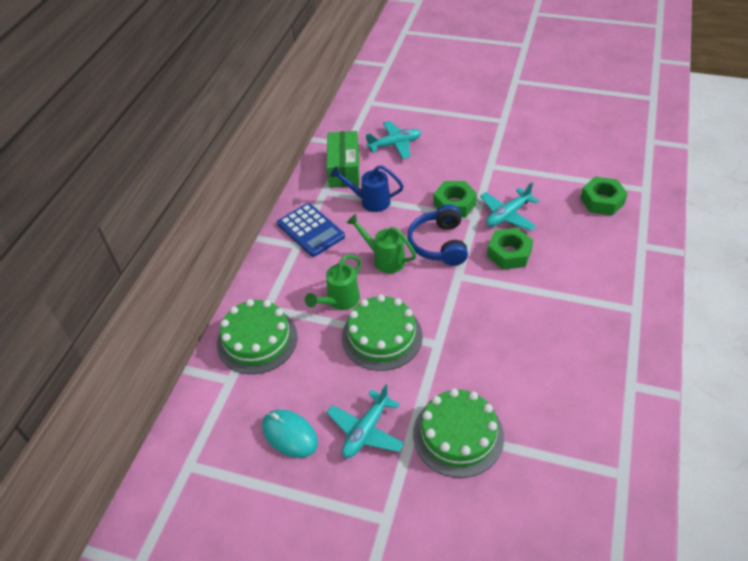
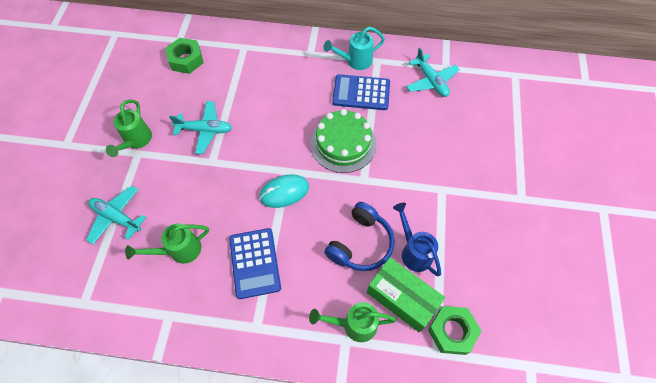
blue calculator: 1 -> 2
green cake: 3 -> 1
green nut: 3 -> 2
green watering can: 2 -> 3
turquoise watering can: 0 -> 1

